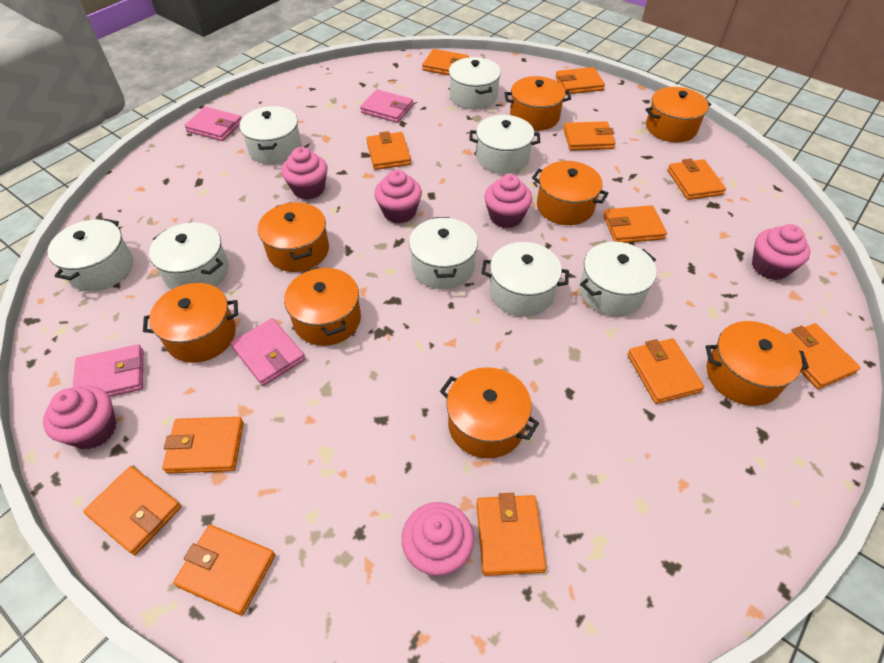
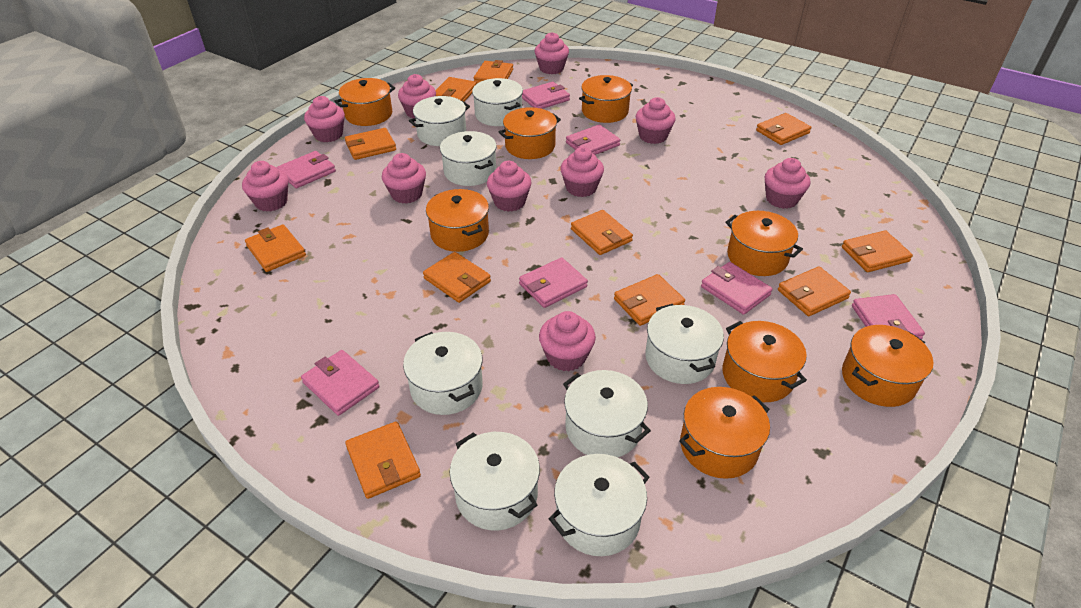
orange wallet: 12 -> 11
pink cupcake: 6 -> 10
pink wallet: 4 -> 7

